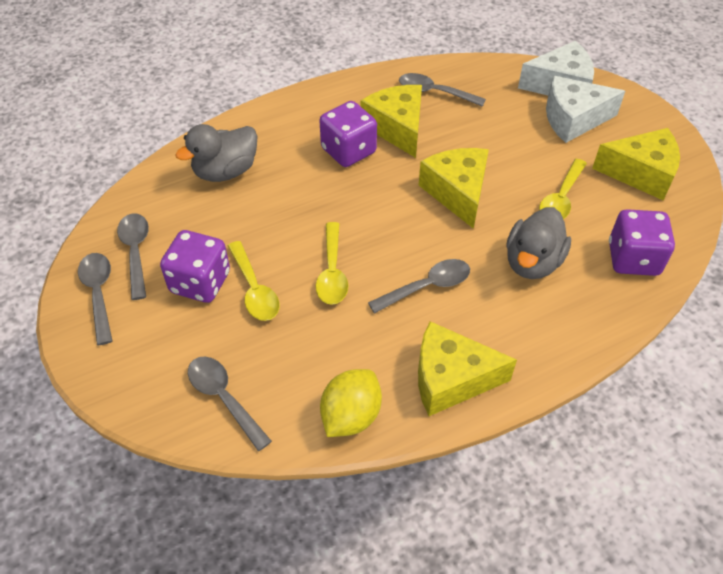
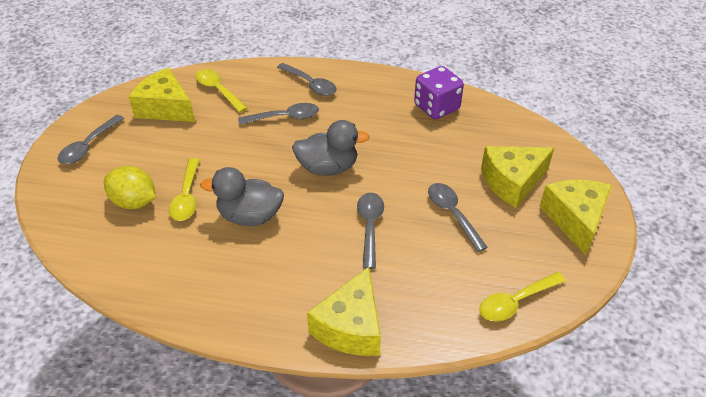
purple dice: 3 -> 1
white cheese: 2 -> 0

